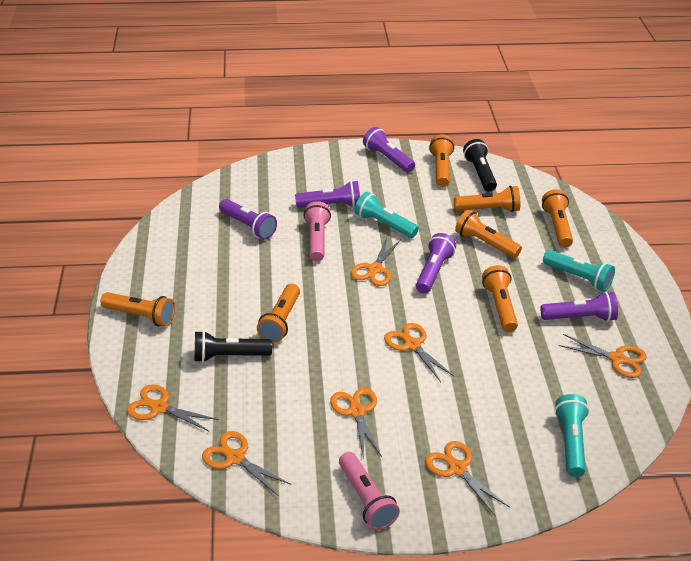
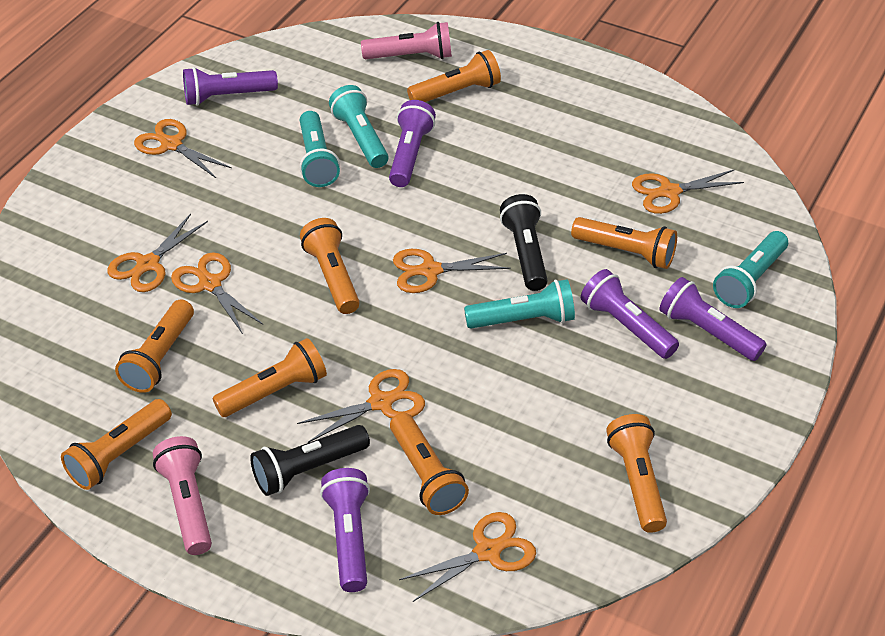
orange flashlight: 7 -> 8
turquoise flashlight: 3 -> 4

